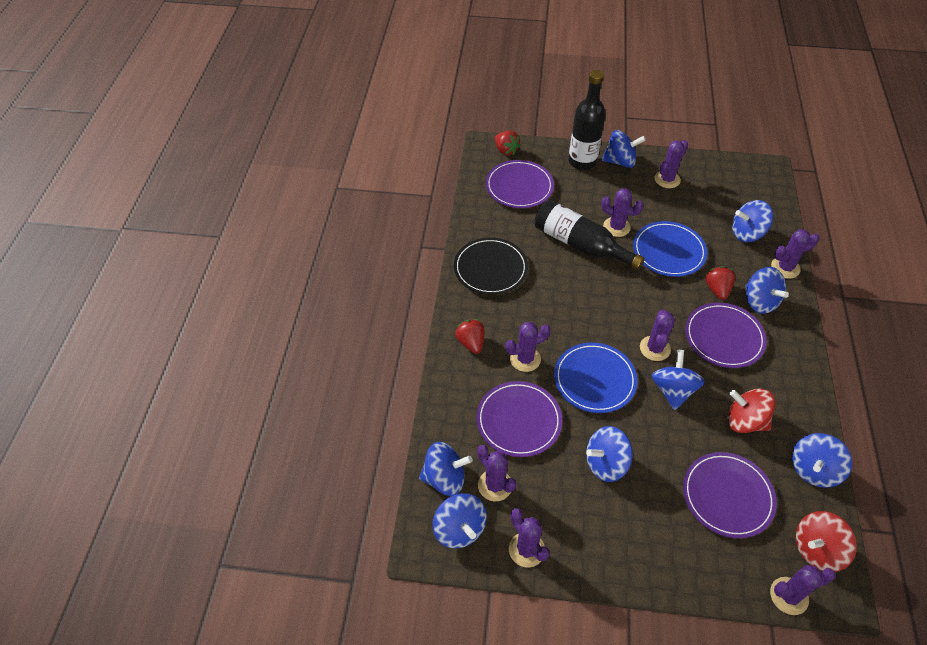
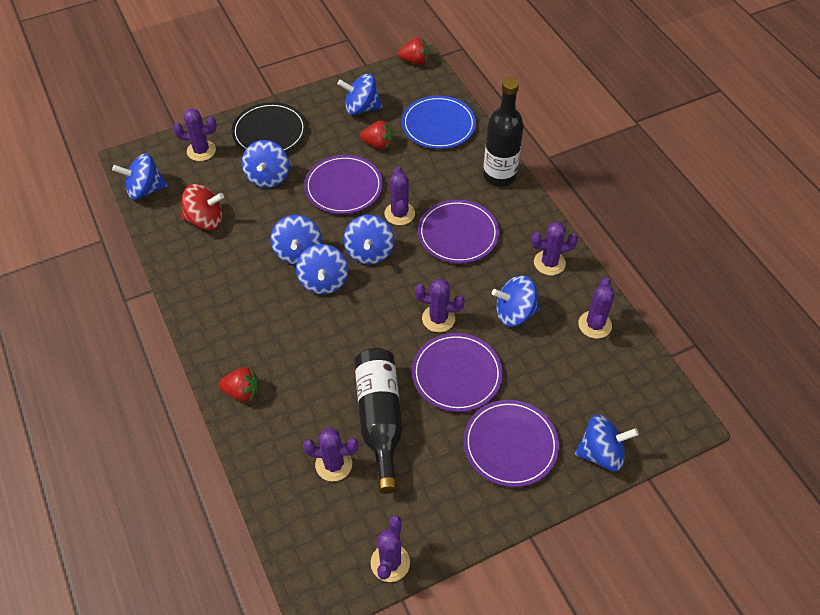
blue plate: 2 -> 1
purple cactus: 8 -> 7
red spinning top: 2 -> 1

